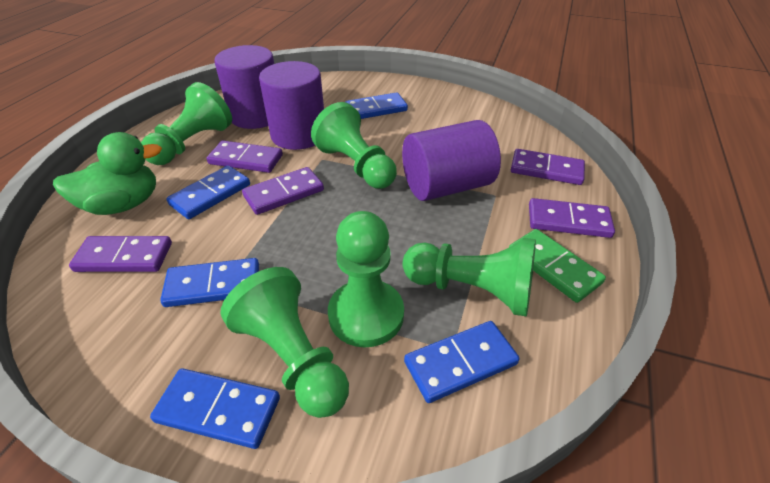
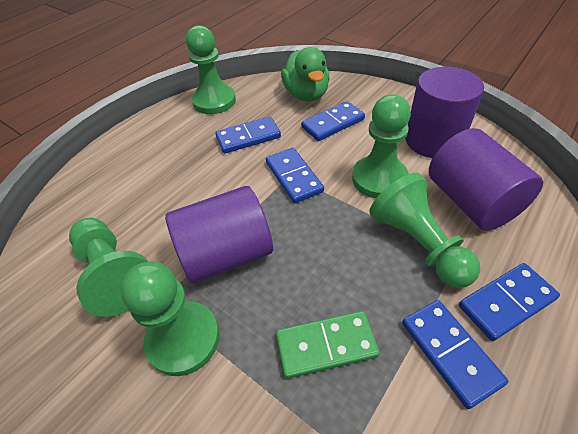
purple domino: 5 -> 0

